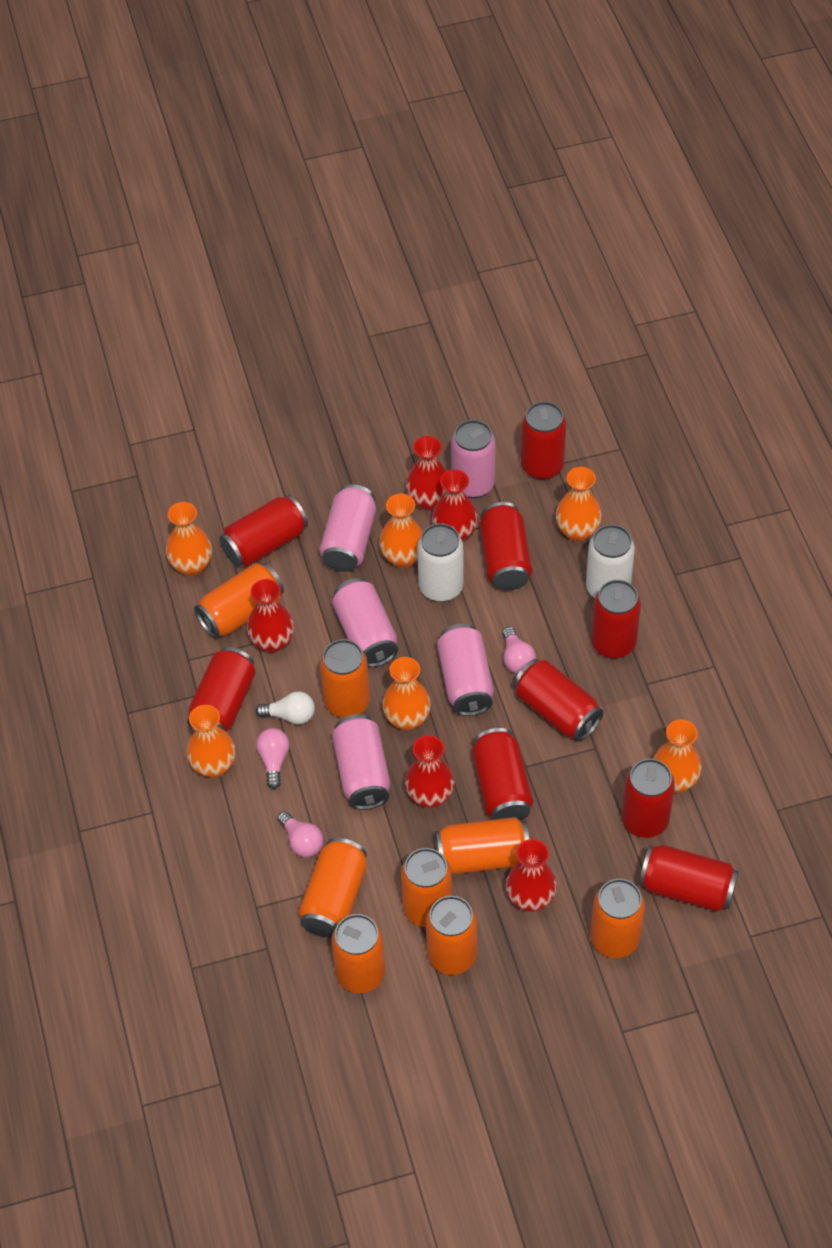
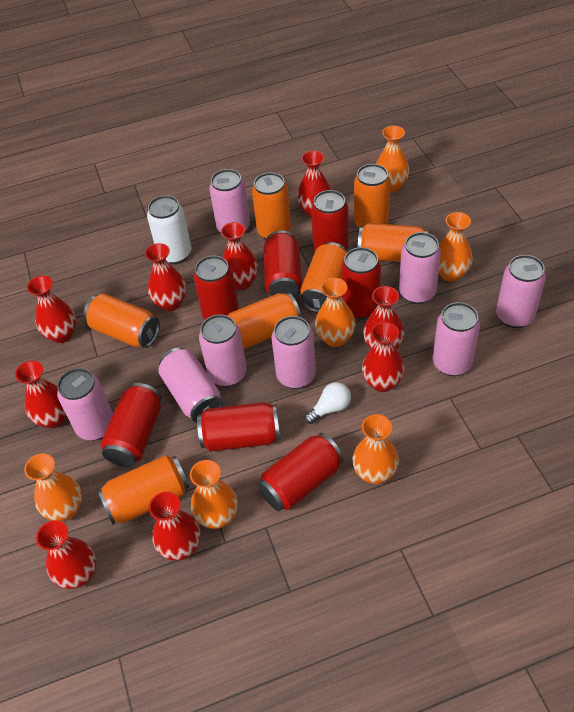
orange can: 8 -> 7
pink can: 5 -> 8
pink light bulb: 3 -> 0
red can: 9 -> 7
red vase: 5 -> 9
white can: 2 -> 1

